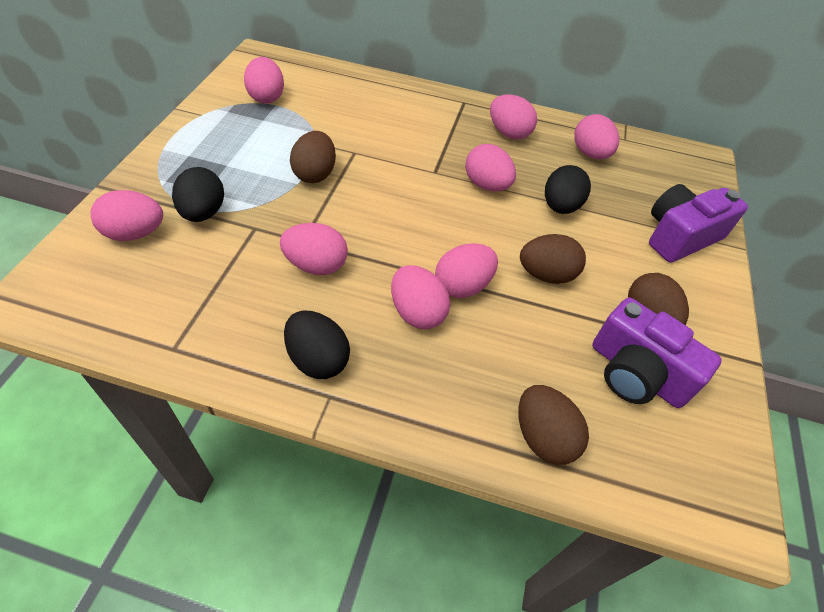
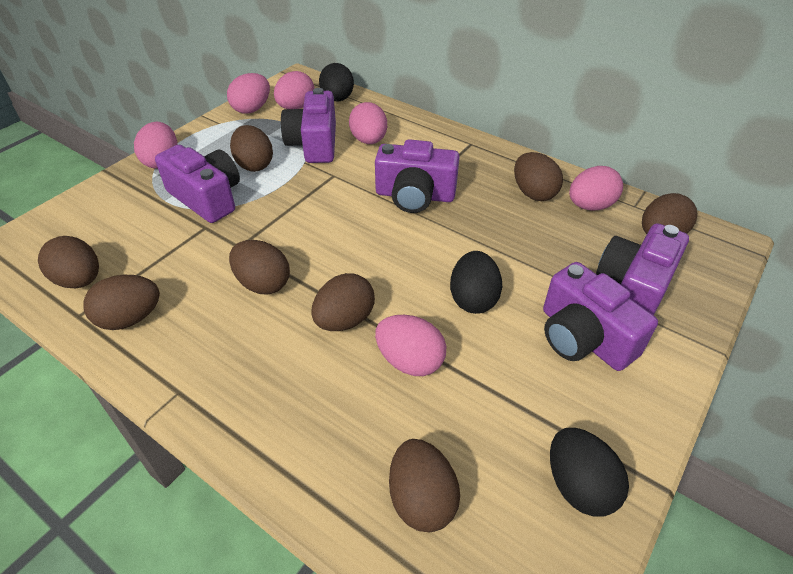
brown egg: 4 -> 8
pink egg: 8 -> 6
purple camera: 2 -> 5

